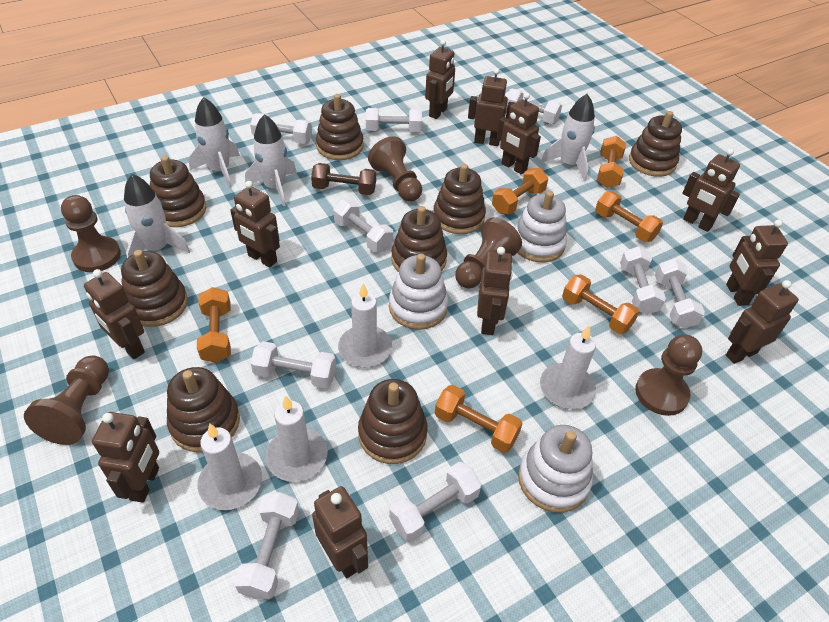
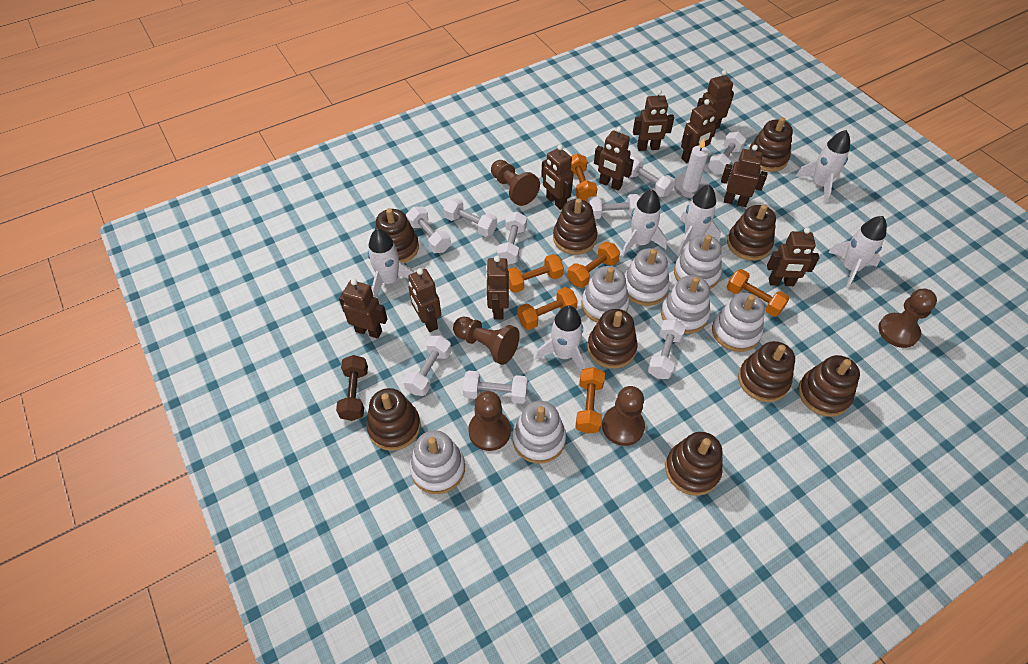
brown robot: 11 -> 10
brown stacking toy: 8 -> 9
white candle: 4 -> 1
white rocket: 4 -> 6
white stacking toy: 3 -> 7

